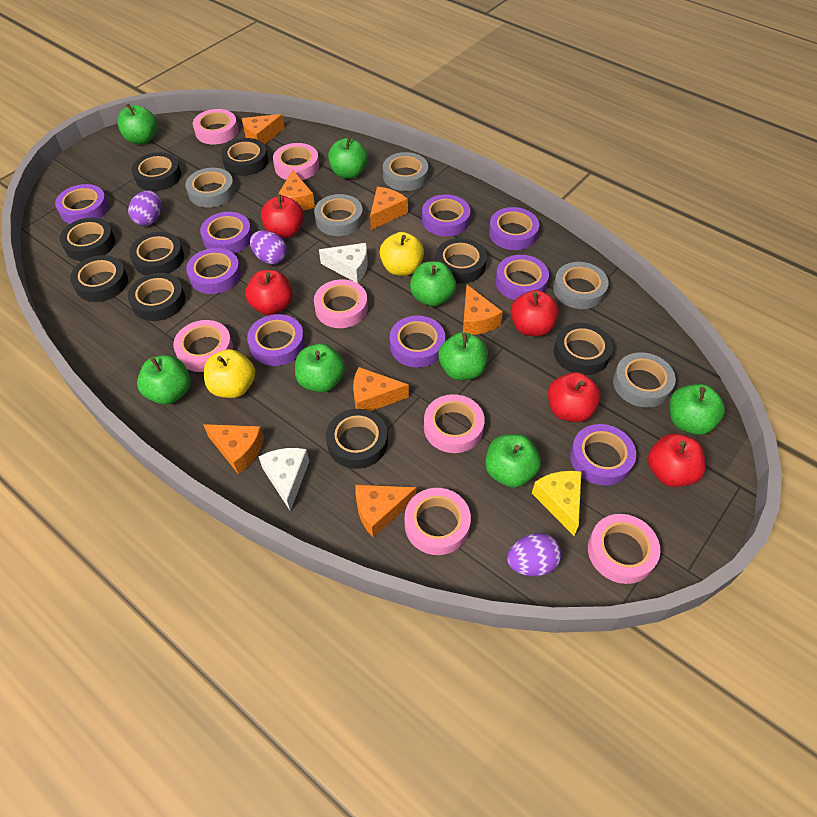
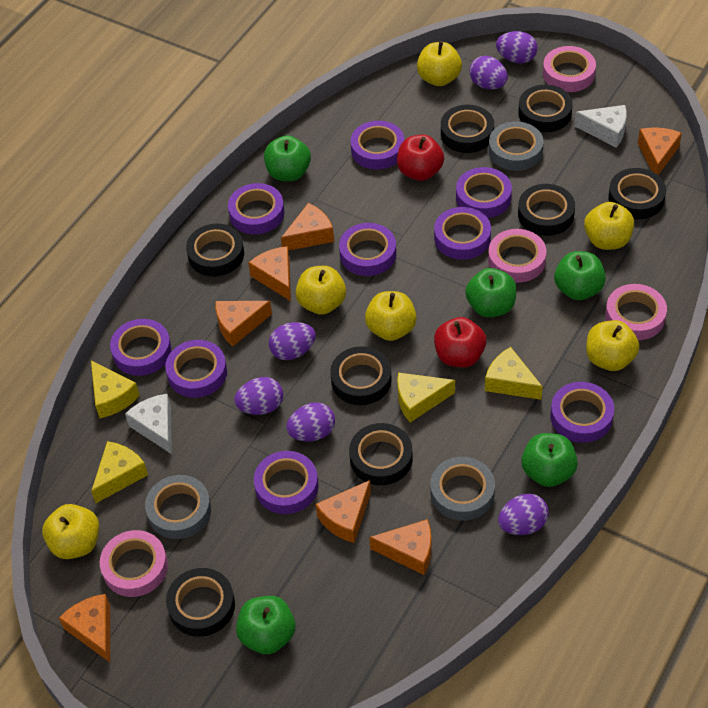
black tape: 9 -> 8
green apple: 8 -> 5
grey tape: 5 -> 3
pink tape: 7 -> 4
purple egg: 3 -> 6
red apple: 5 -> 2
yellow apple: 2 -> 6
yellow cheese: 1 -> 4

